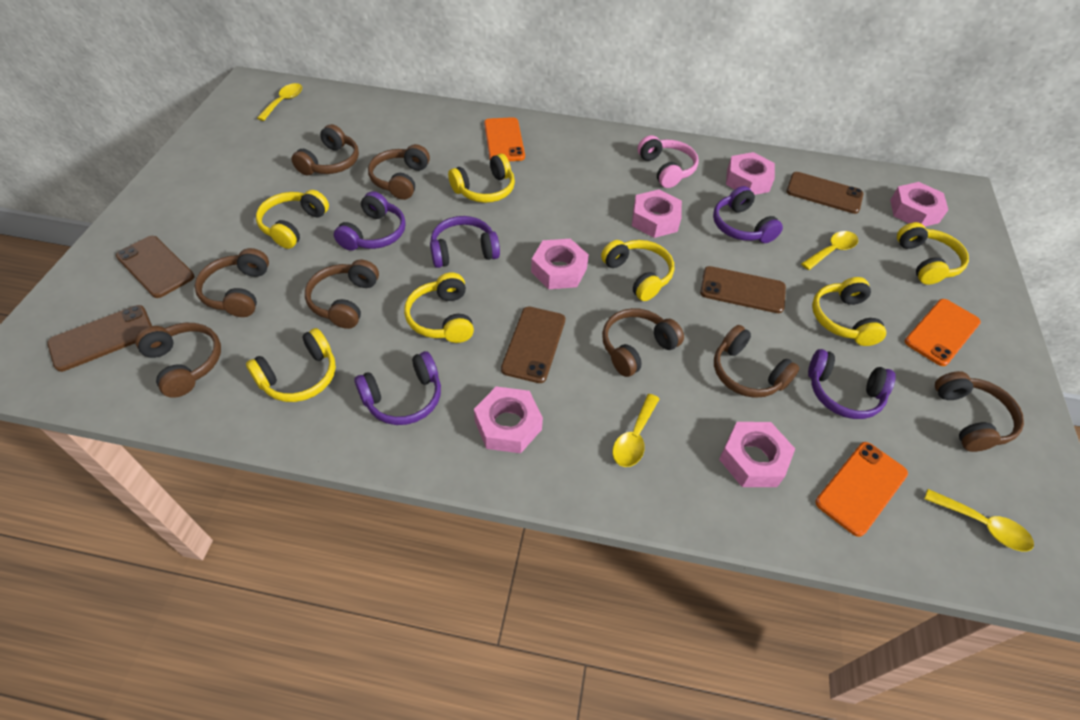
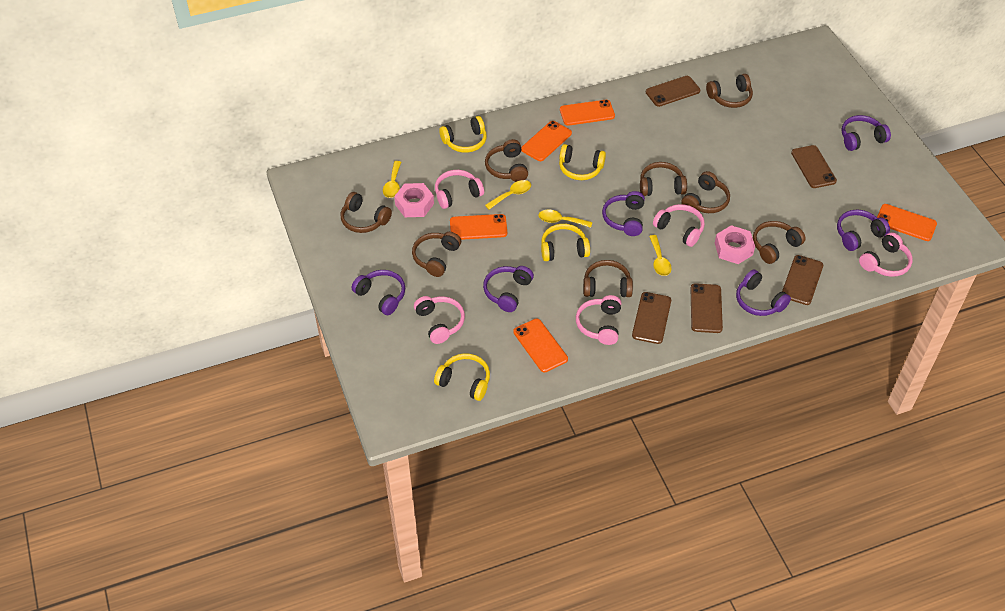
orange phone: 3 -> 5
pink headphones: 1 -> 5
pink nut: 6 -> 2
purple headphones: 5 -> 6
yellow headphones: 7 -> 4

